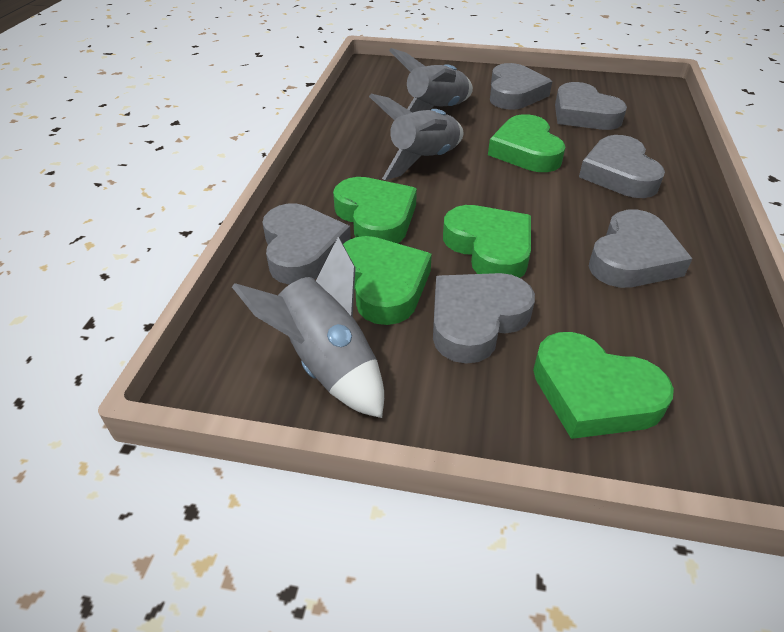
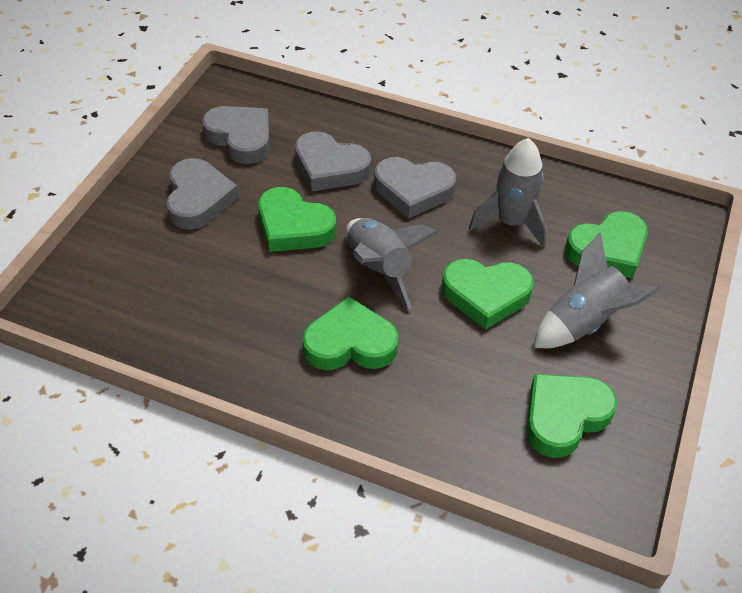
grey heart: 6 -> 4

